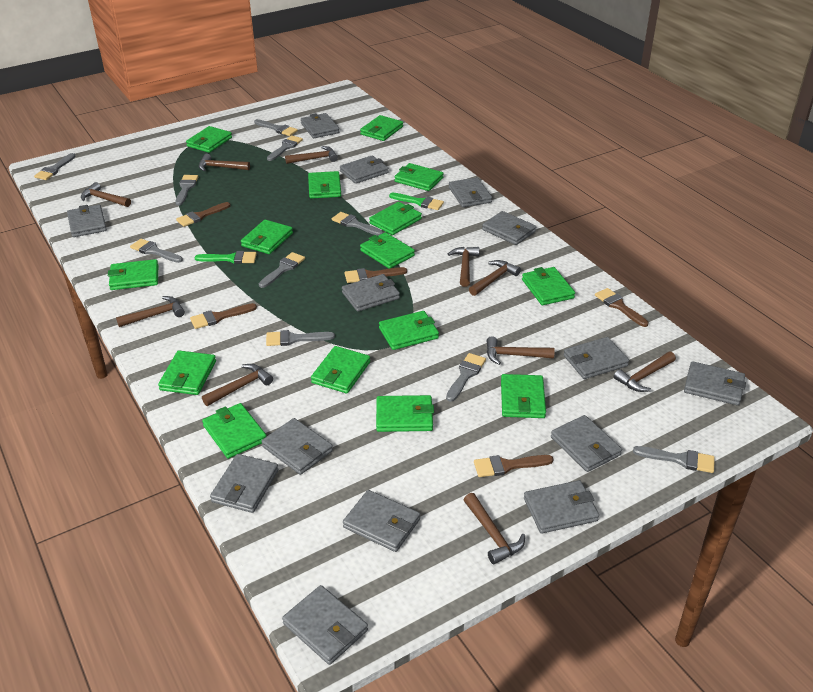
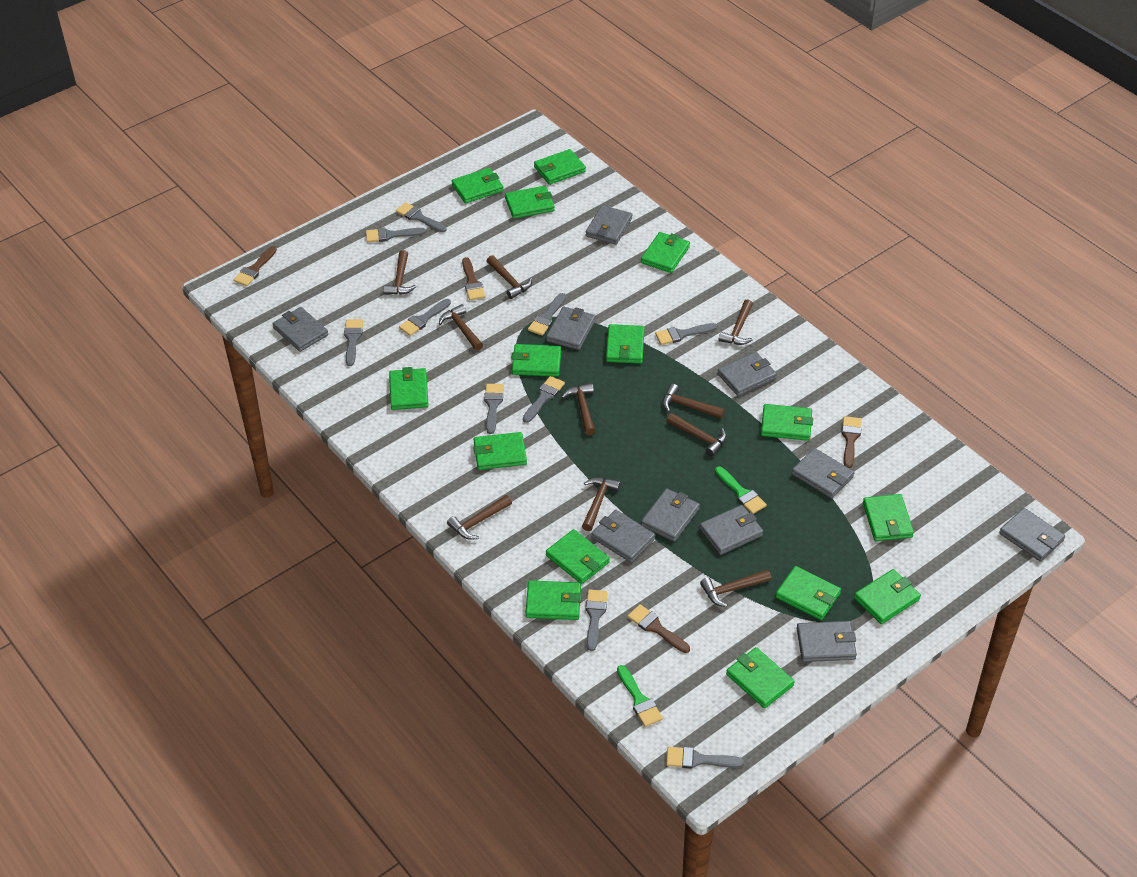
brown brush: 5 -> 4
grey wallet: 14 -> 10

